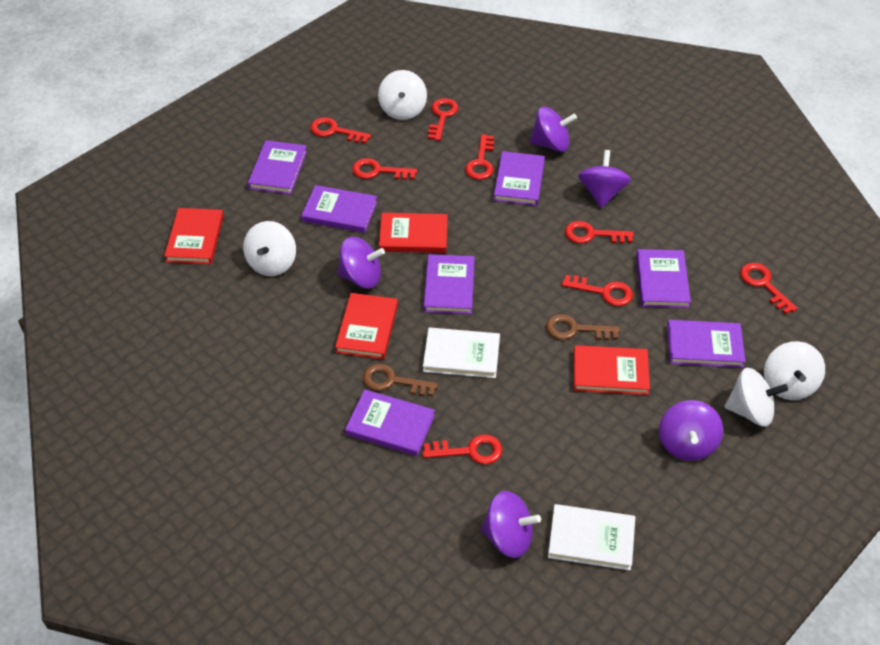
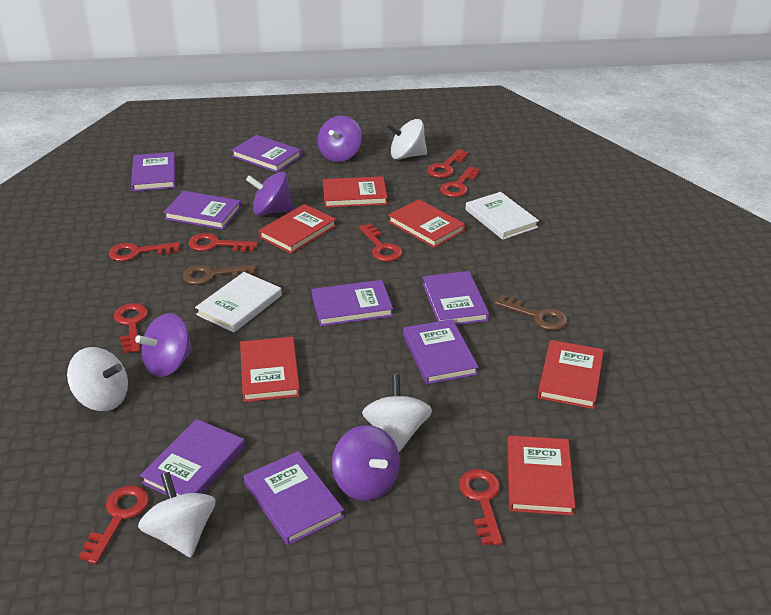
purple book: 7 -> 8
purple spinning top: 5 -> 4
red book: 4 -> 6

